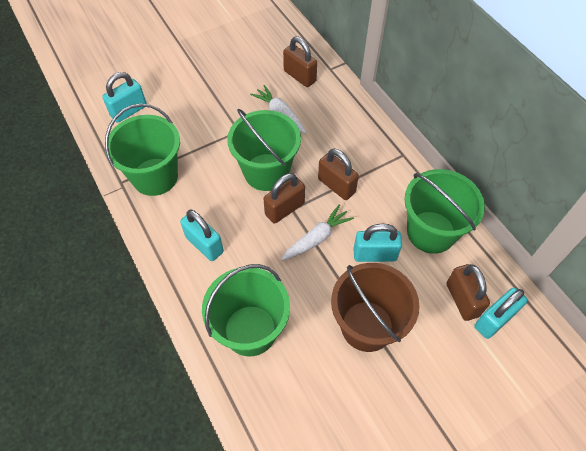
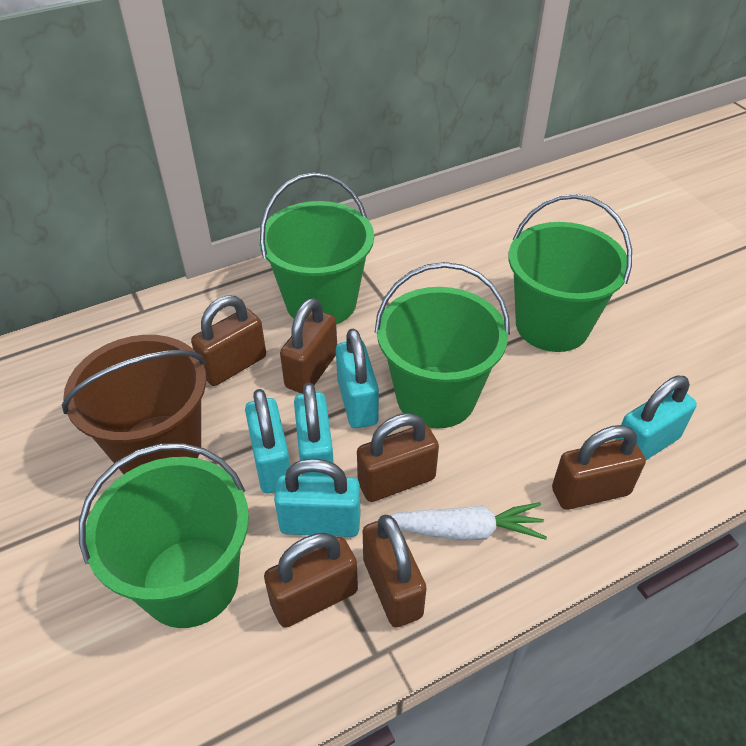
brown padlock: 4 -> 6
turquoise padlock: 4 -> 5
white carrot: 2 -> 1

